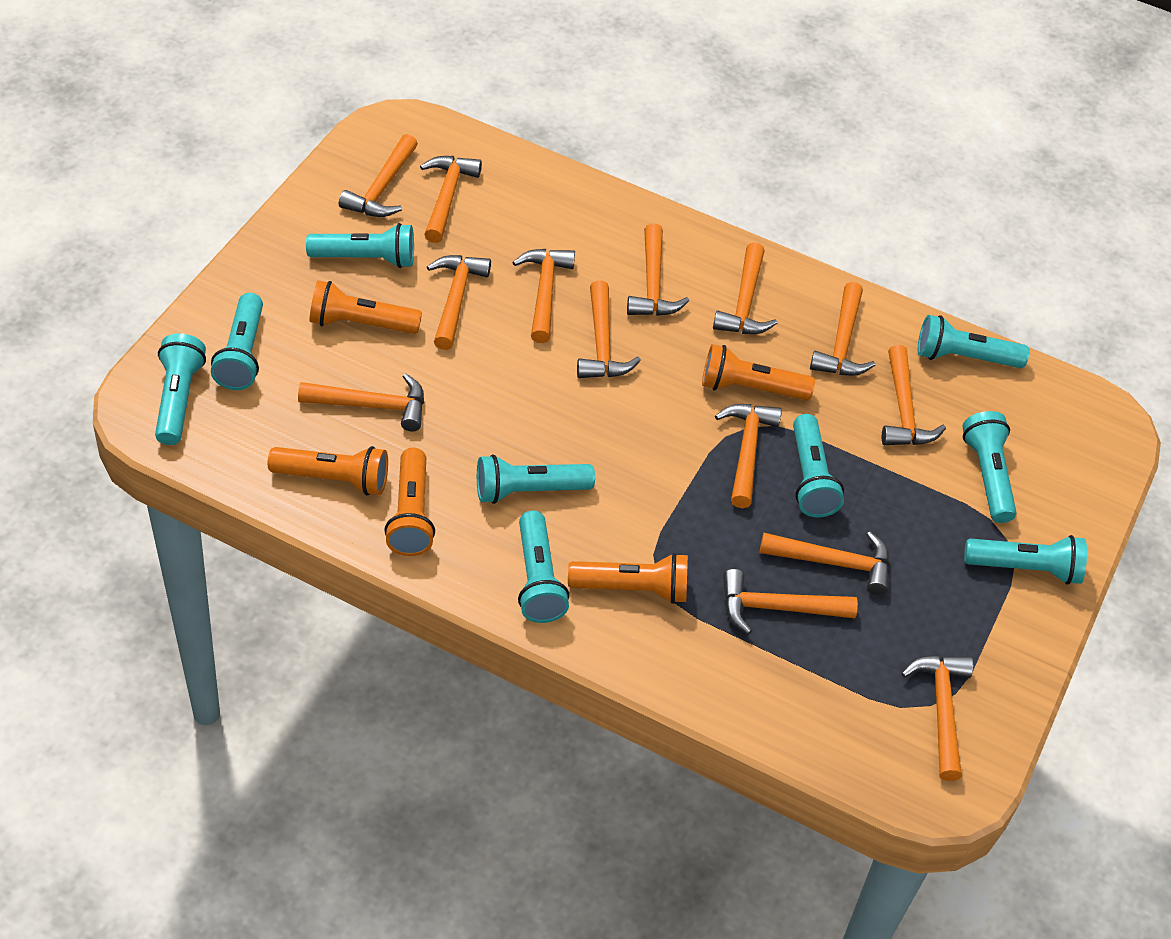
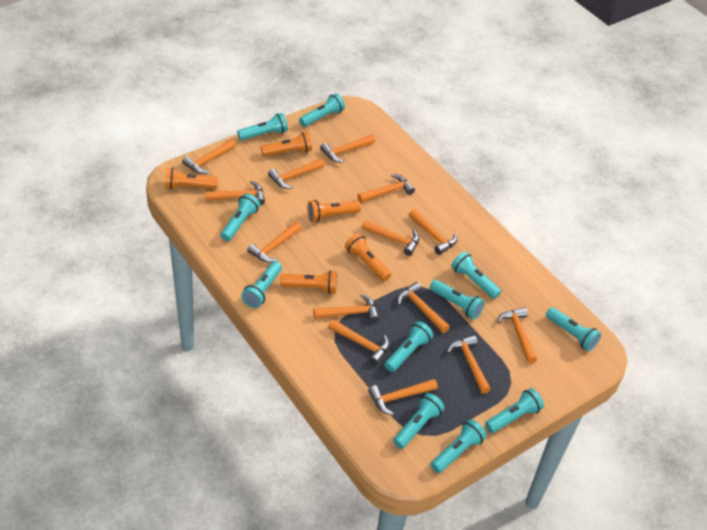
turquoise flashlight: 9 -> 11

